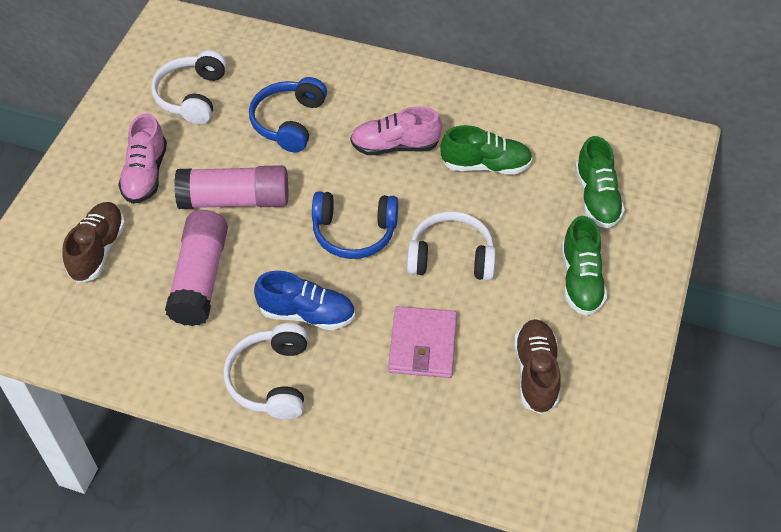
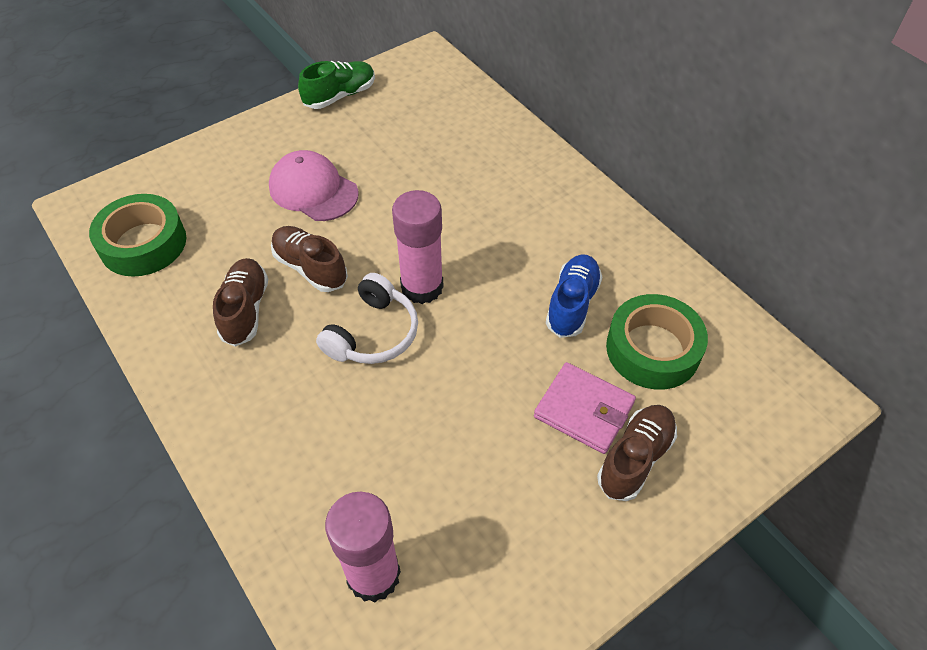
blue headphones: 2 -> 0
brown shoe: 2 -> 3
green shoe: 3 -> 1
green tape: 0 -> 2
pink cap: 0 -> 1
pink shoe: 2 -> 0
white headphones: 3 -> 1

